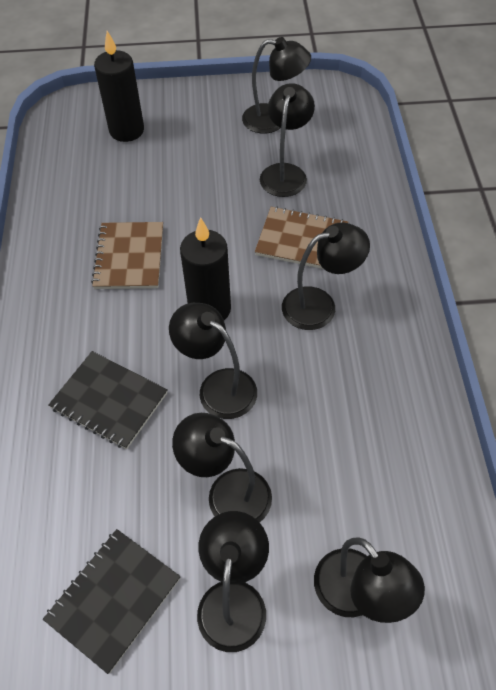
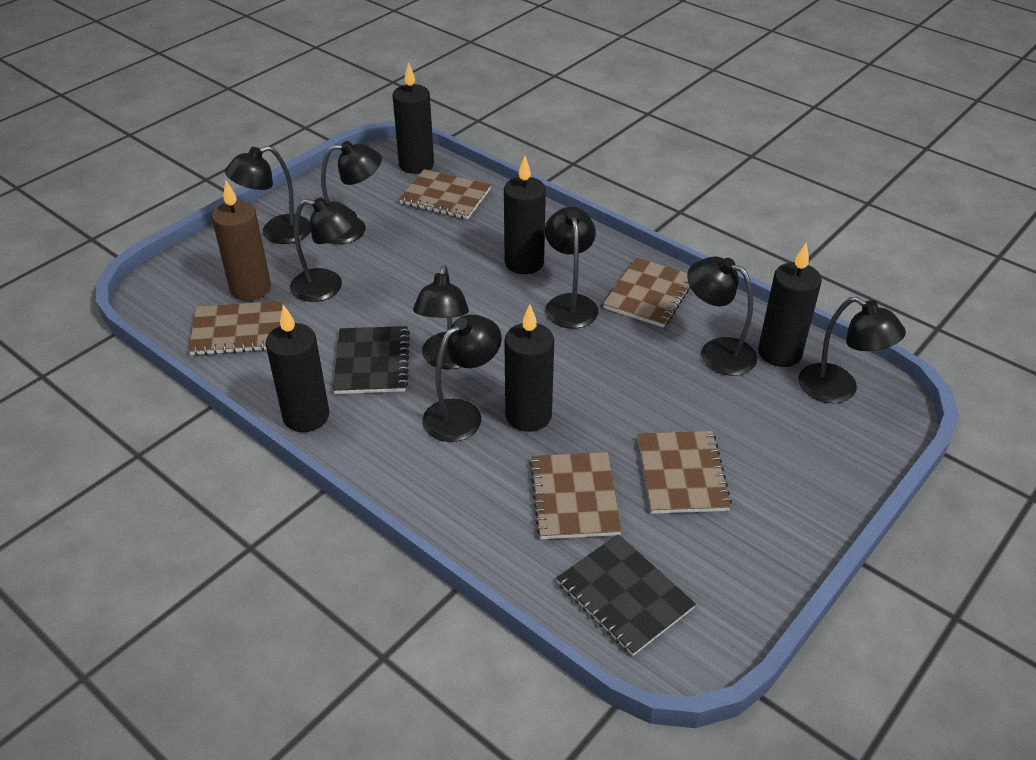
black candle: 2 -> 5
black lamp: 7 -> 8
brown candle: 0 -> 1
brown notebook: 2 -> 5

